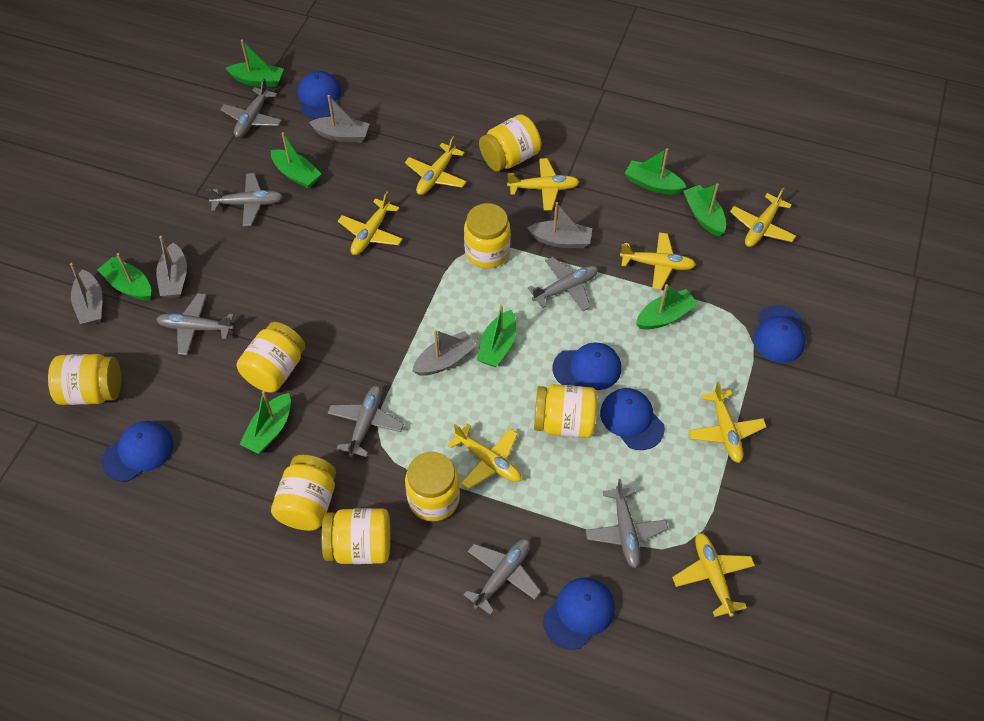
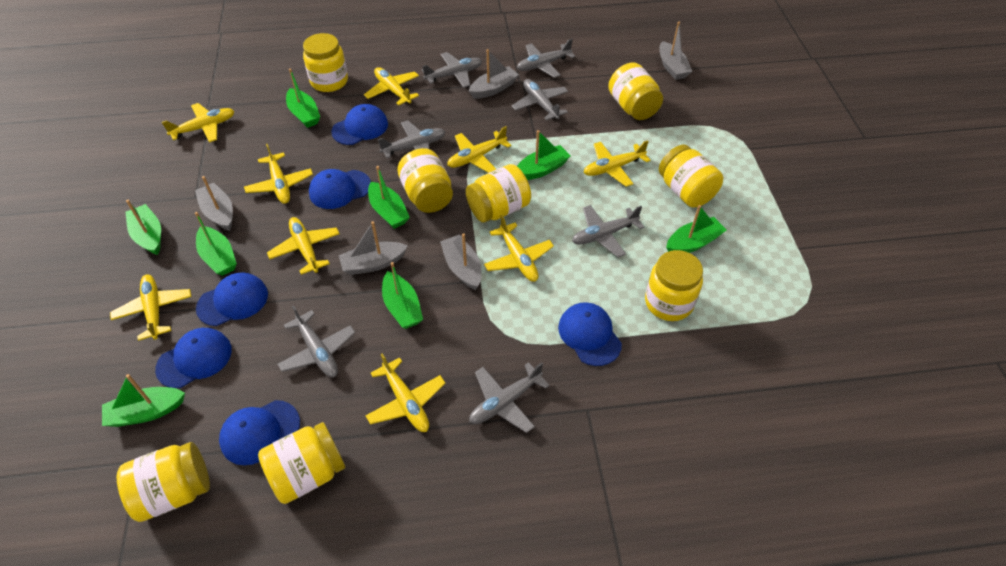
yellow plane: 8 -> 9

